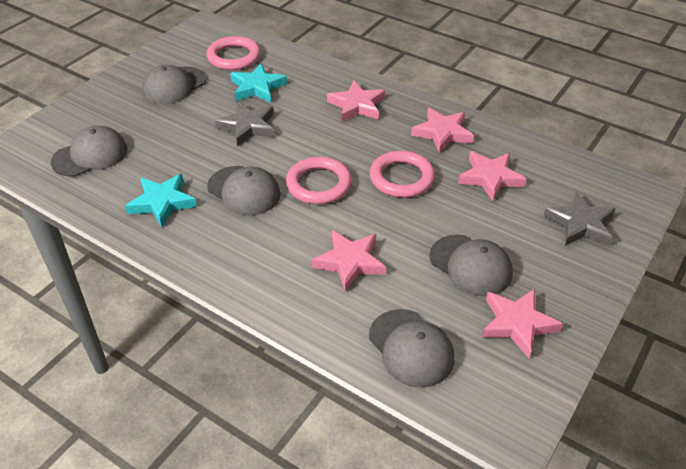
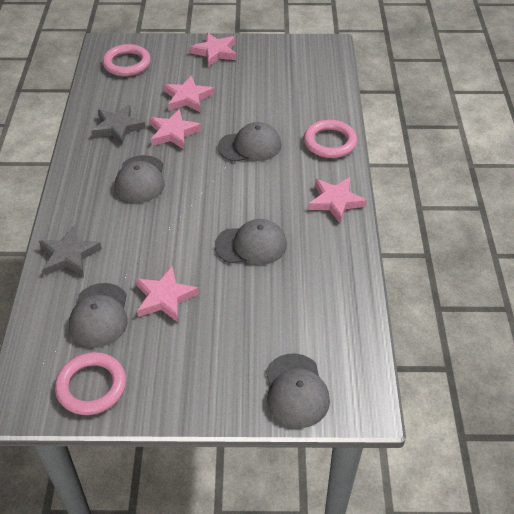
turquoise star: 2 -> 0

